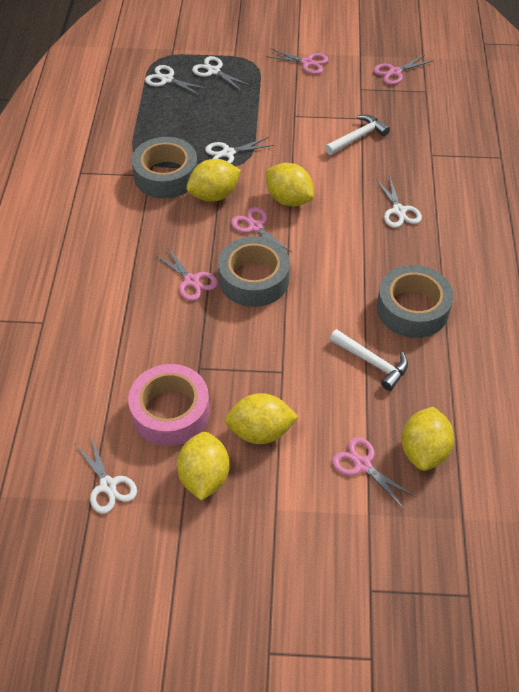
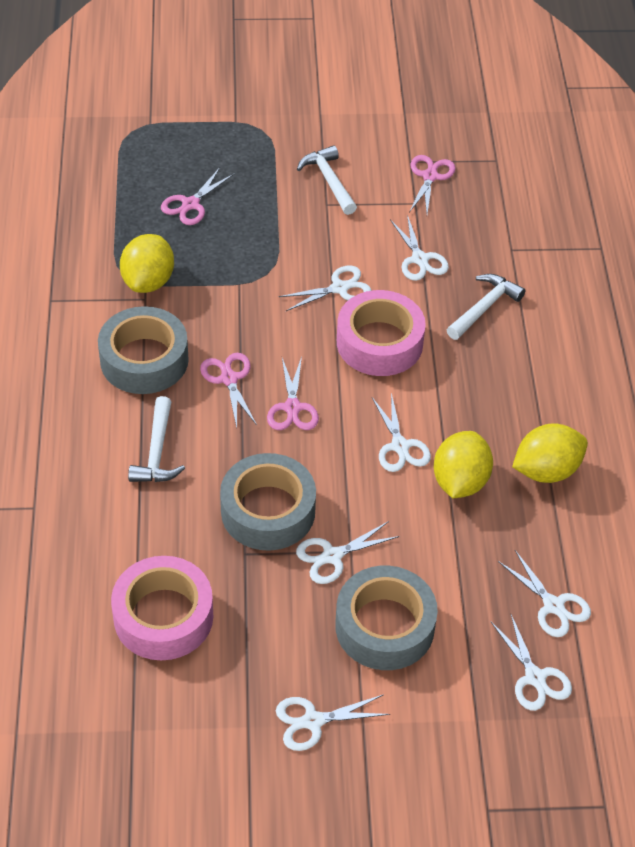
pink scissors: 5 -> 4
pink tape: 1 -> 2
white hammer: 2 -> 3
white scissors: 5 -> 7
yellow lemon: 5 -> 3

